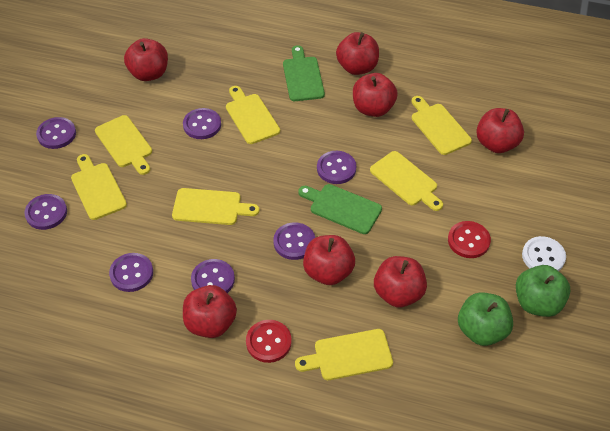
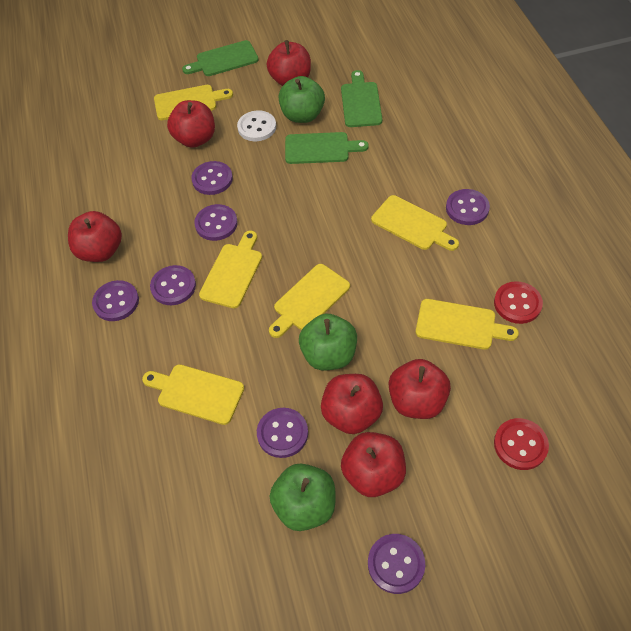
green apple: 2 -> 3
green cutting board: 2 -> 3
red apple: 7 -> 6
yellow cutting board: 7 -> 6

